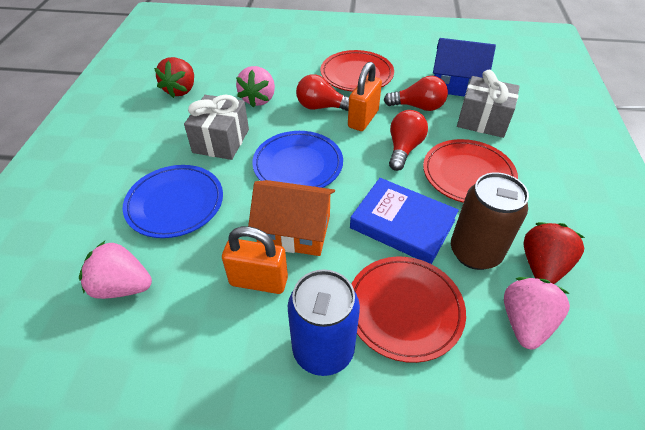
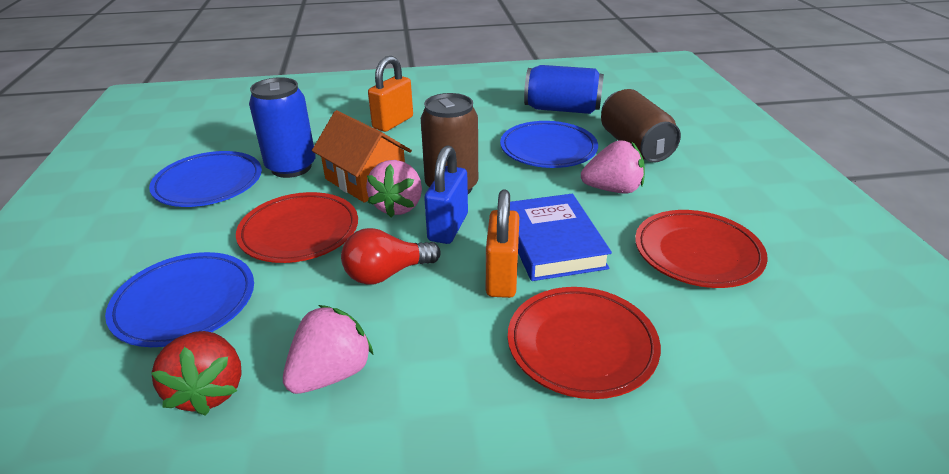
blue can: 1 -> 2
blue house: 1 -> 0
blue padlock: 0 -> 1
blue plate: 2 -> 3
brown can: 1 -> 2
grey gift: 2 -> 0
red light bulb: 3 -> 1
red strawberry: 2 -> 1

